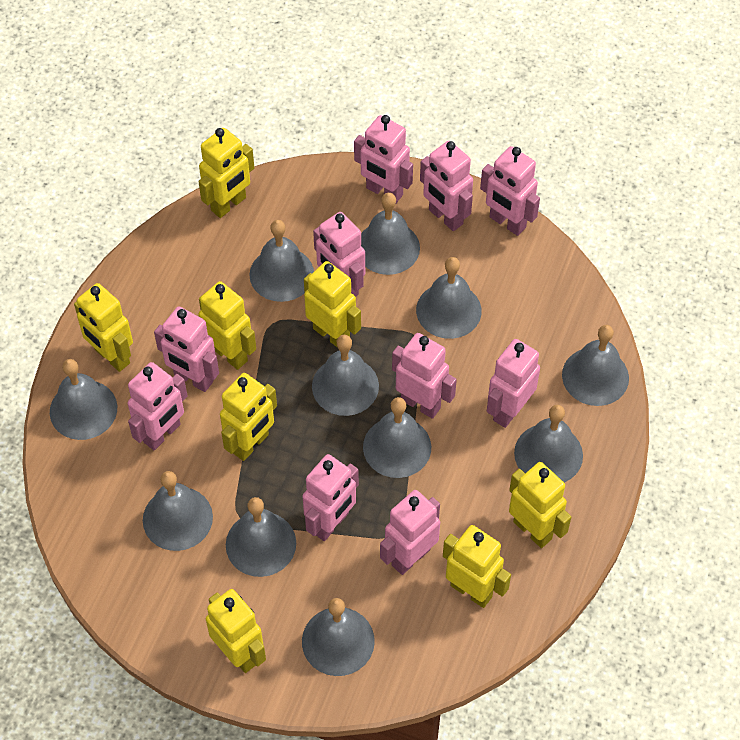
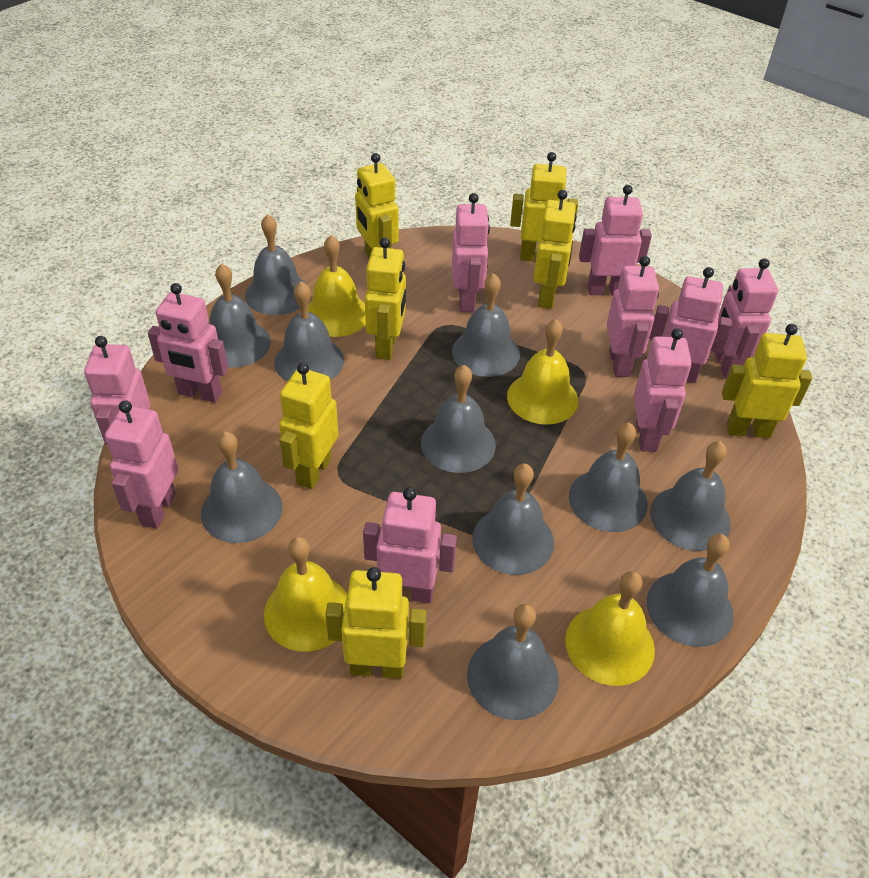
yellow bell: 0 -> 4
yellow robot: 8 -> 7

